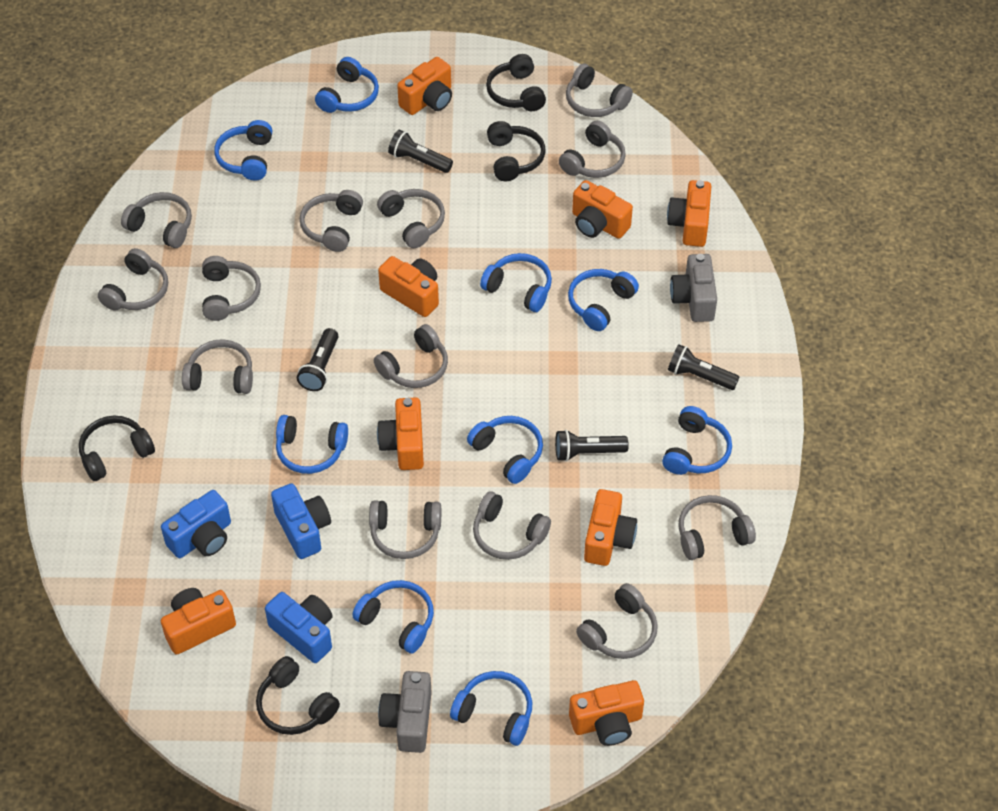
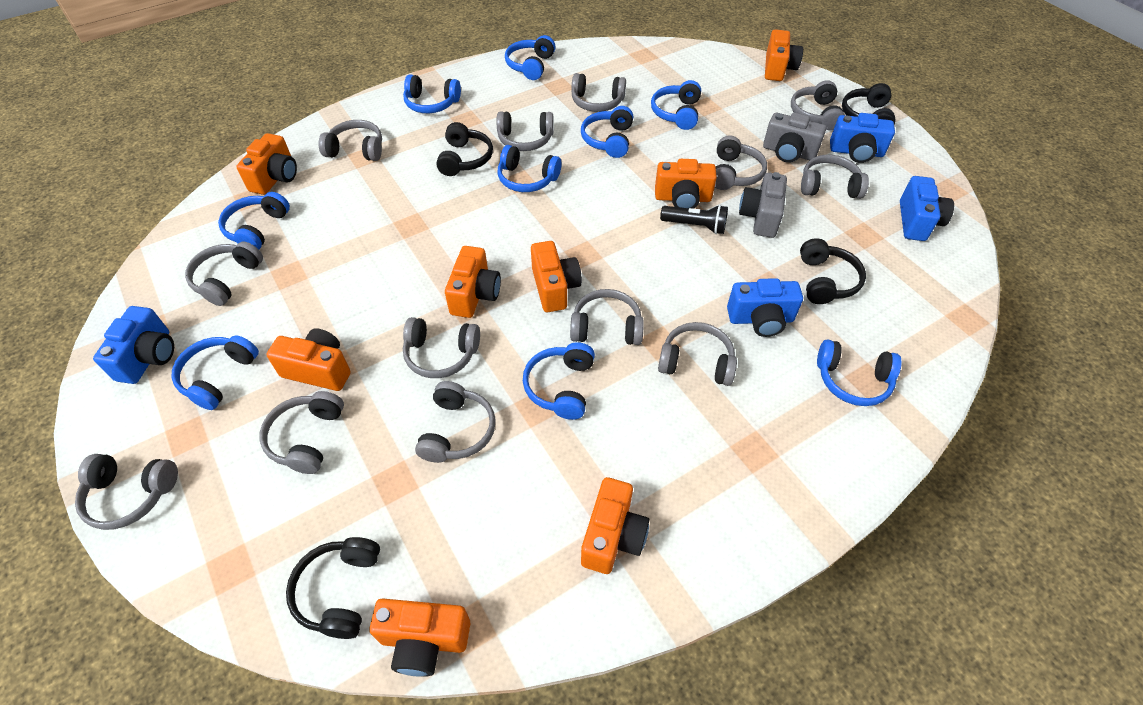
black flashlight: 4 -> 1
blue camera: 3 -> 4

